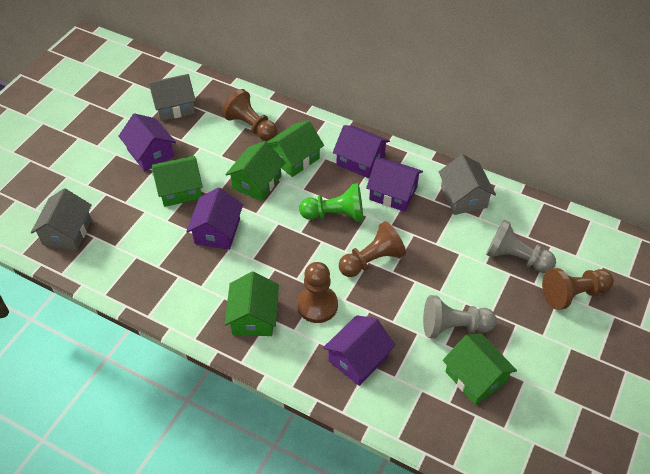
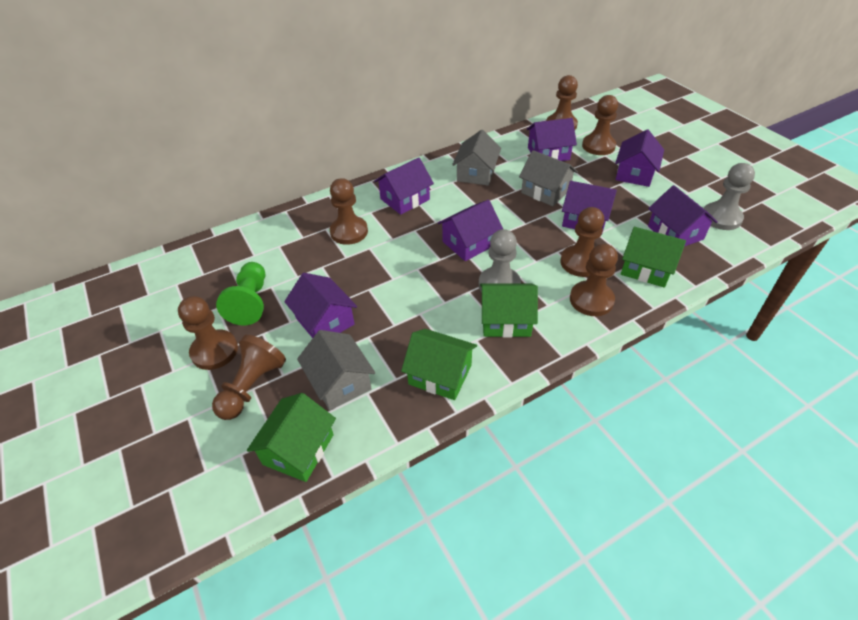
brown pawn: 4 -> 7
green house: 5 -> 4
purple house: 5 -> 7

